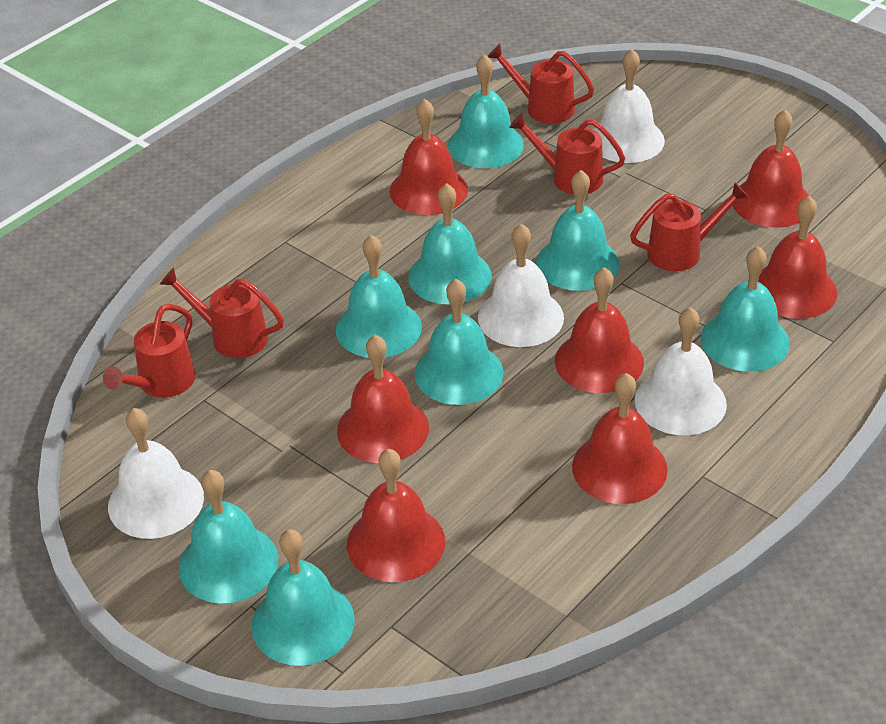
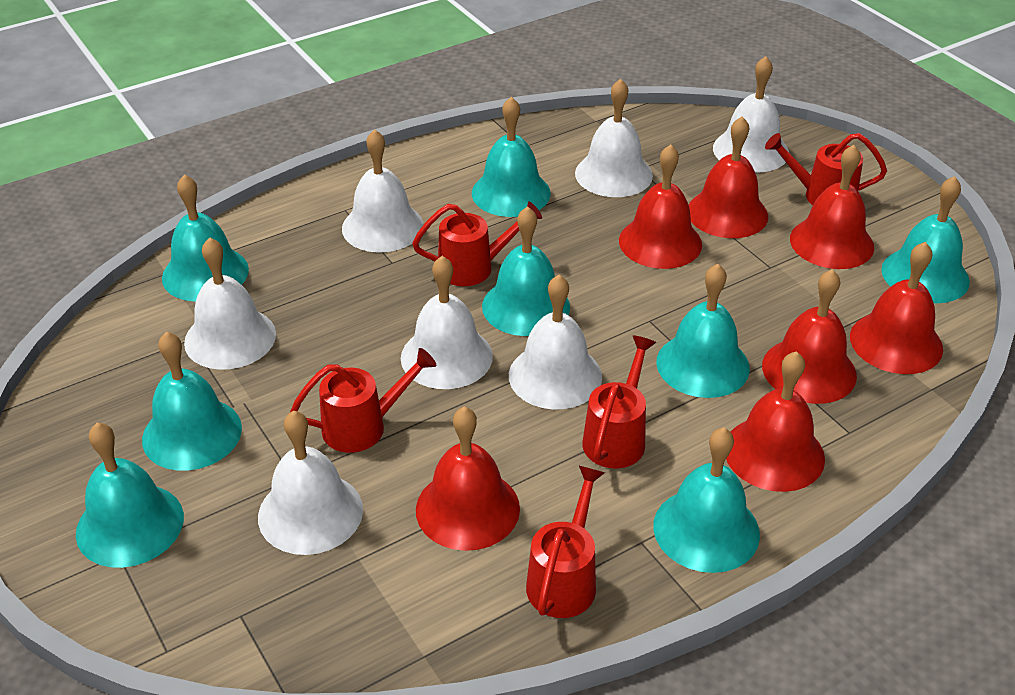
white bell: 4 -> 7

